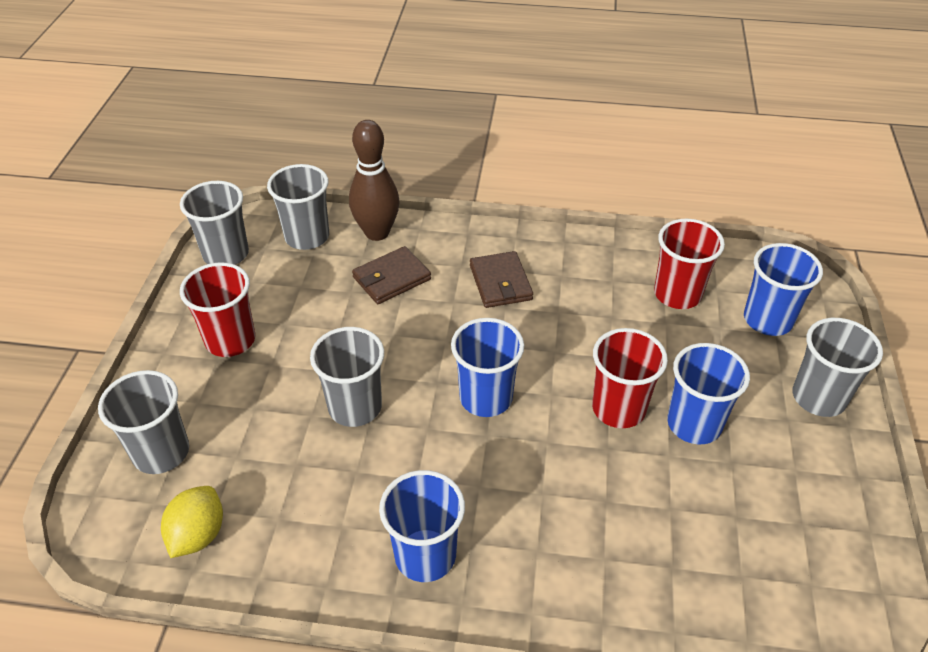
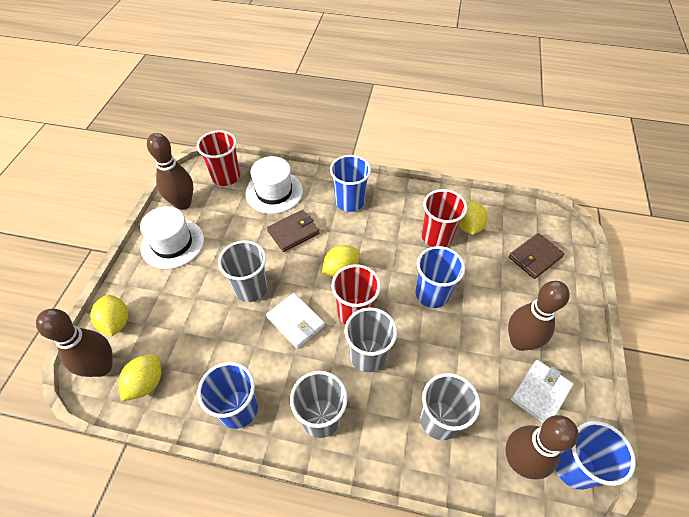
brown bowling pin: 1 -> 4
grey cup: 5 -> 4
white hat: 0 -> 2
white wallet: 0 -> 2
yellow lemon: 1 -> 4

